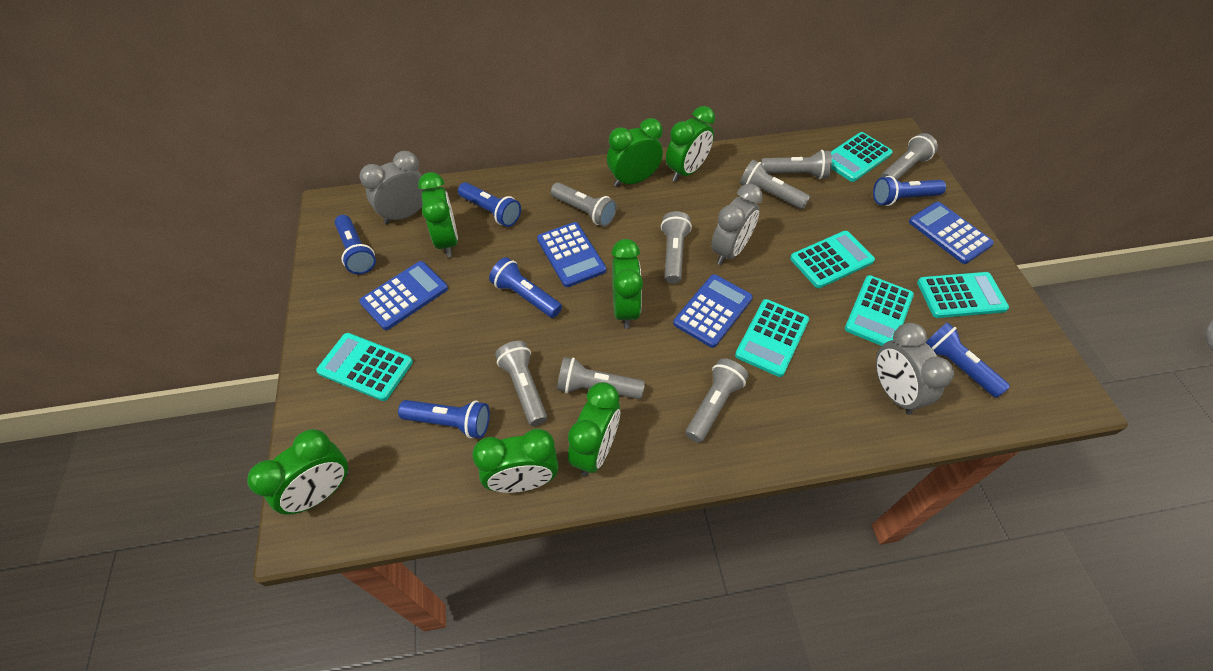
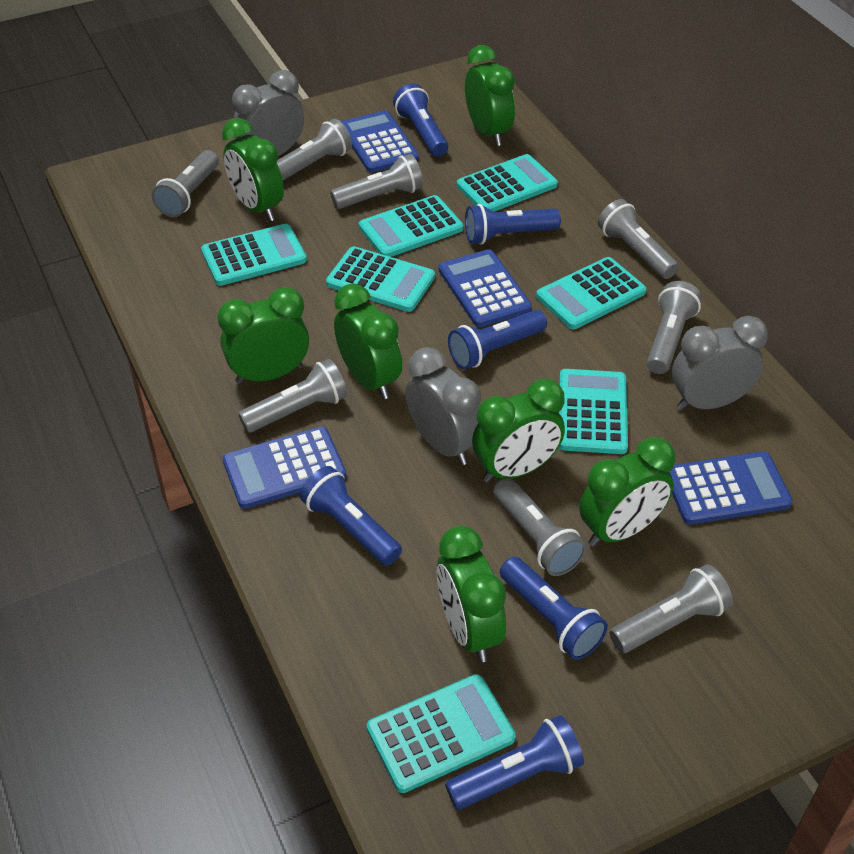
turquoise calculator: 6 -> 7

